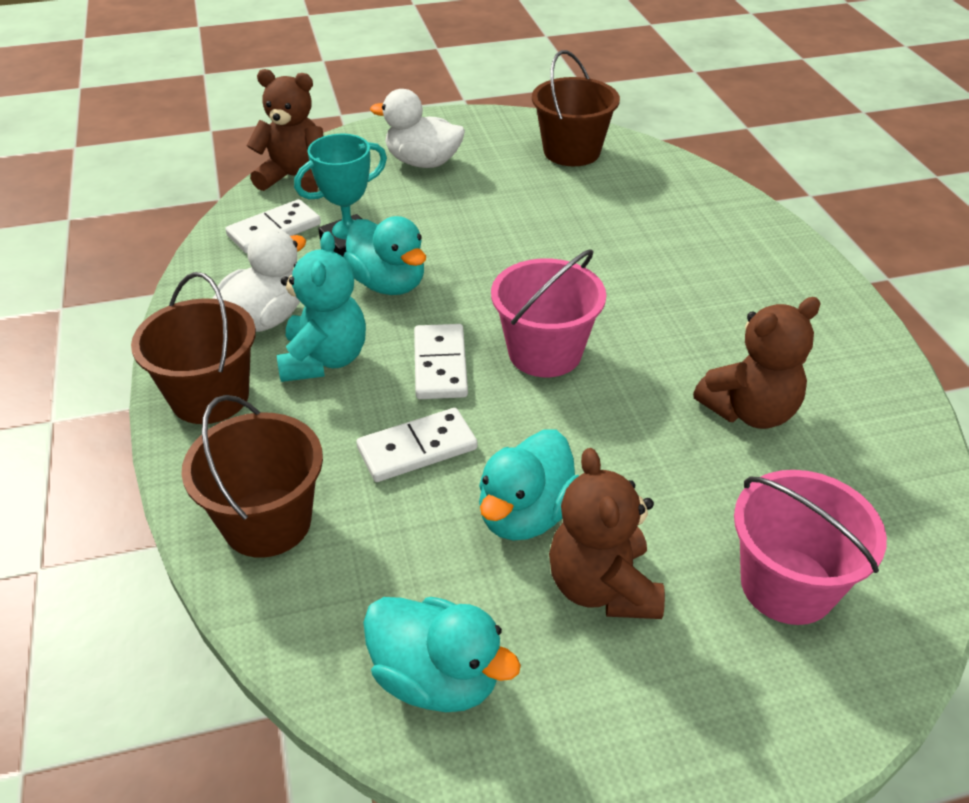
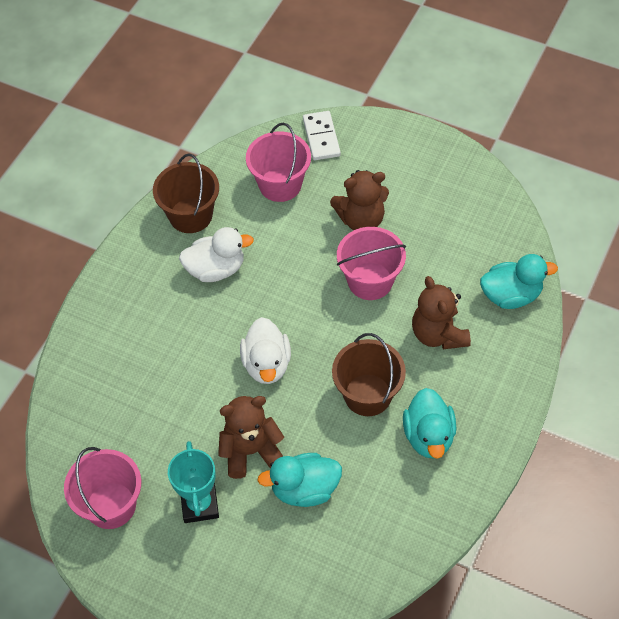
brown bucket: 3 -> 2
pink bucket: 2 -> 3
turquoise teddy bear: 1 -> 0
white domino: 3 -> 1

